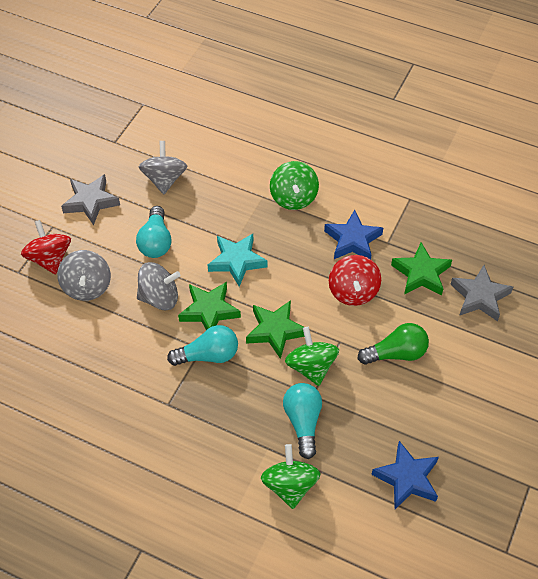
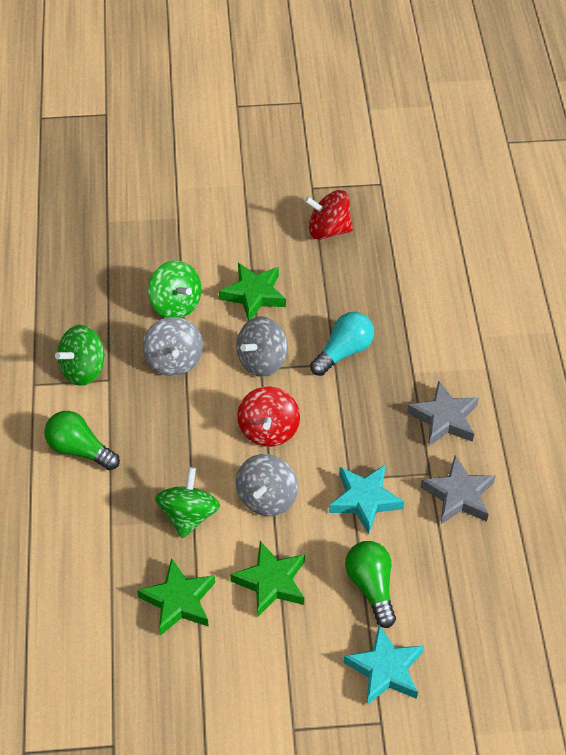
blue star: 2 -> 0
green light bulb: 1 -> 2
turquoise light bulb: 3 -> 1
turquoise star: 1 -> 2

